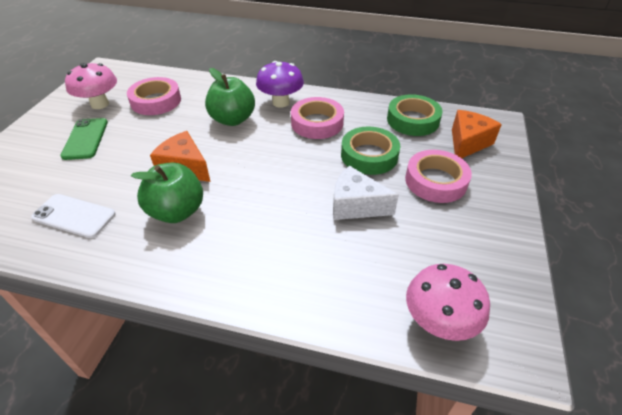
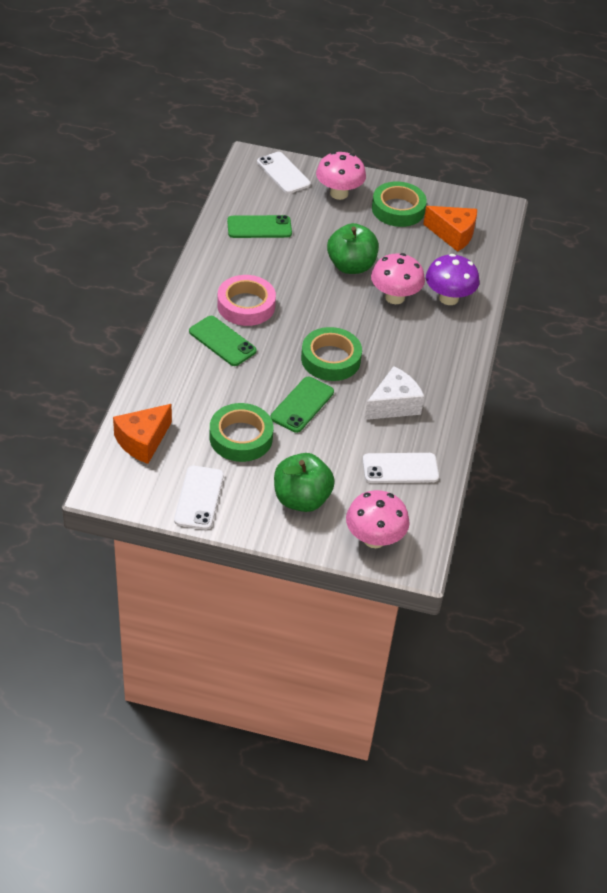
green phone: 1 -> 3
green tape: 2 -> 3
pink mushroom: 2 -> 3
pink tape: 3 -> 1
white phone: 1 -> 3

